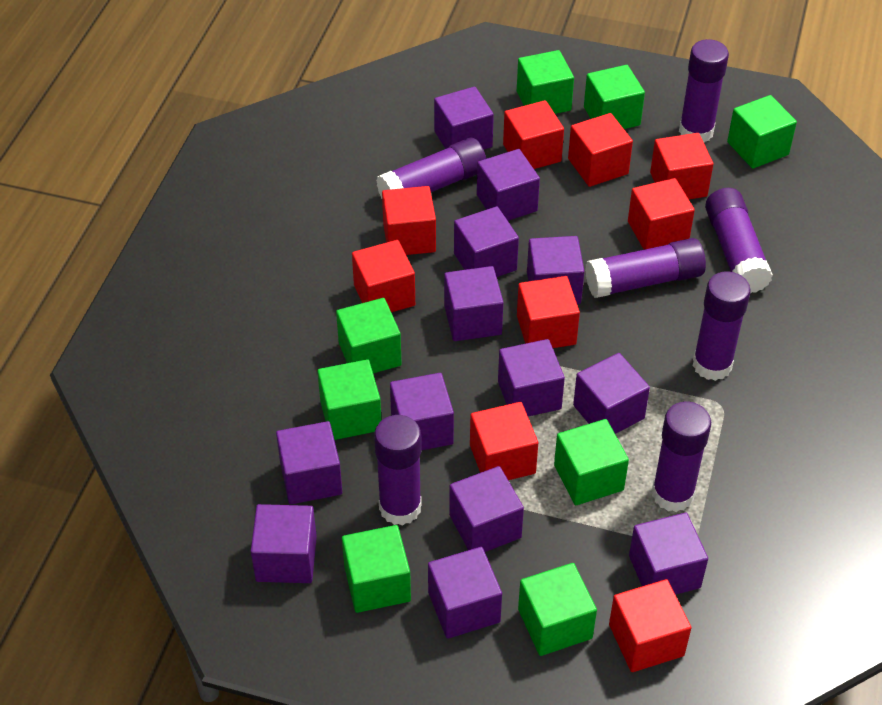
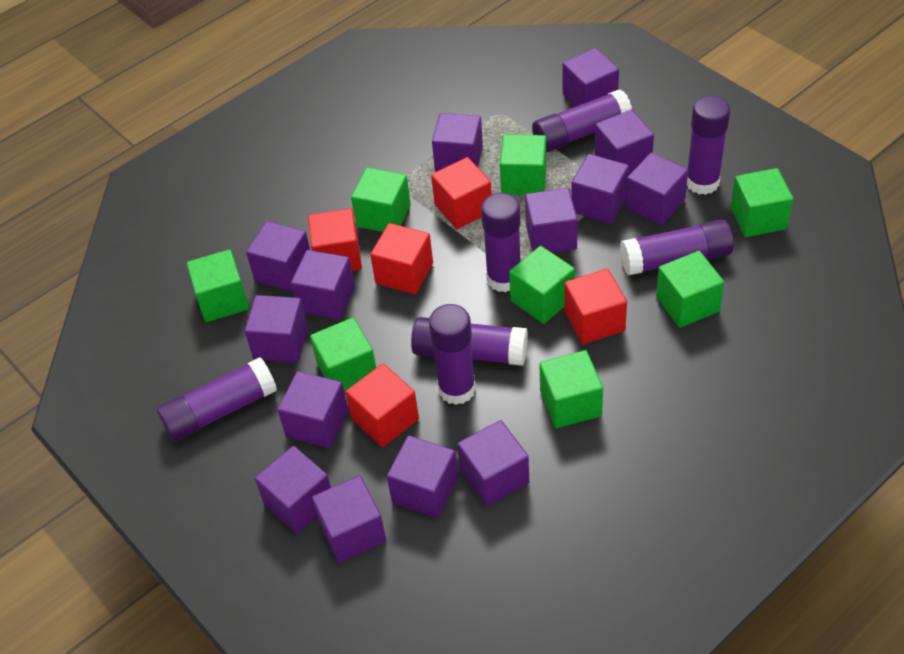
purple cube: 13 -> 14
red cube: 9 -> 5

